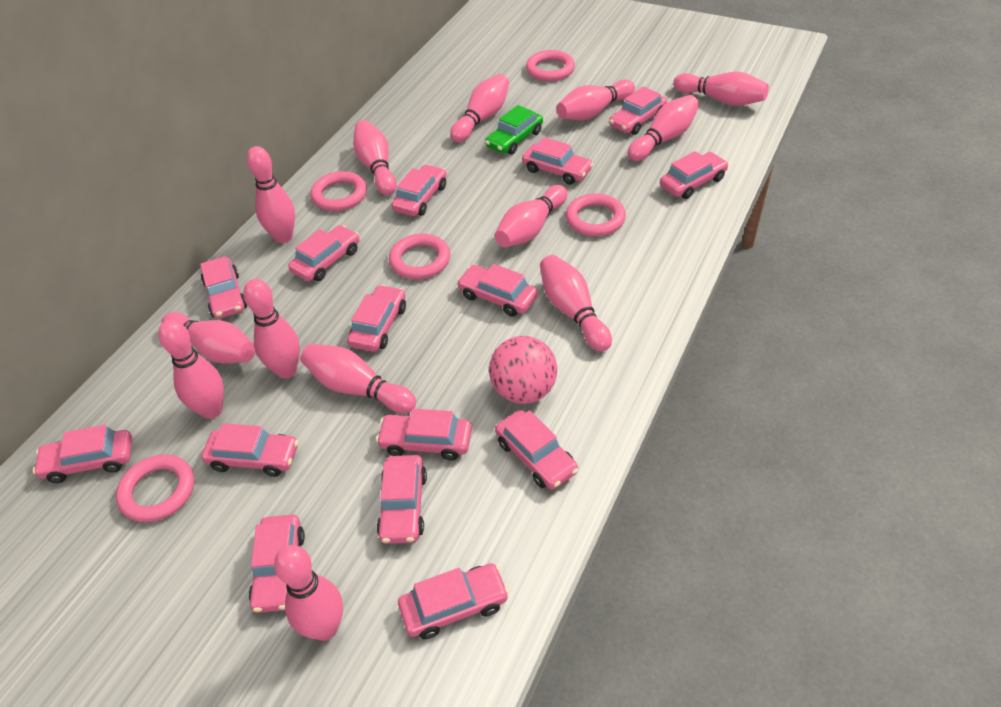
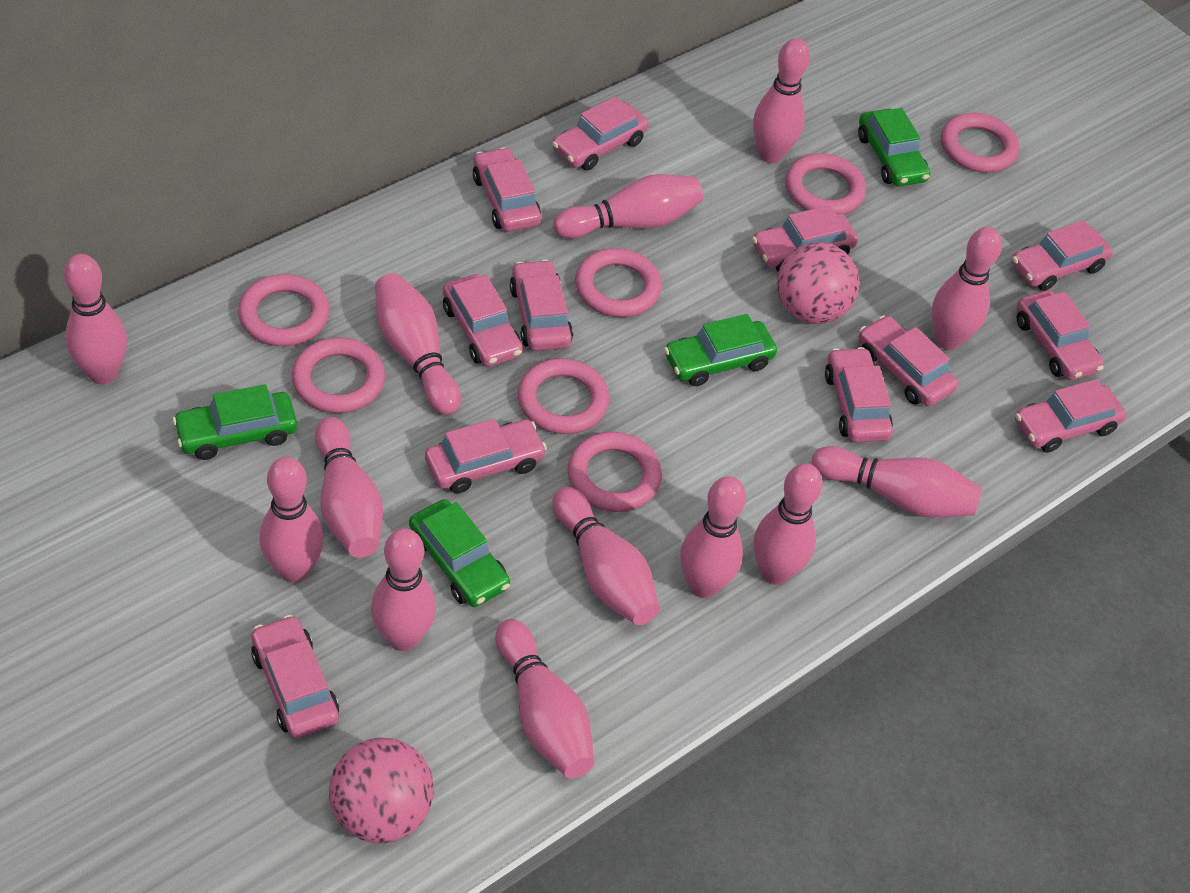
green car: 1 -> 4
pink ball: 1 -> 2
pink car: 15 -> 12
pink ring: 5 -> 7

